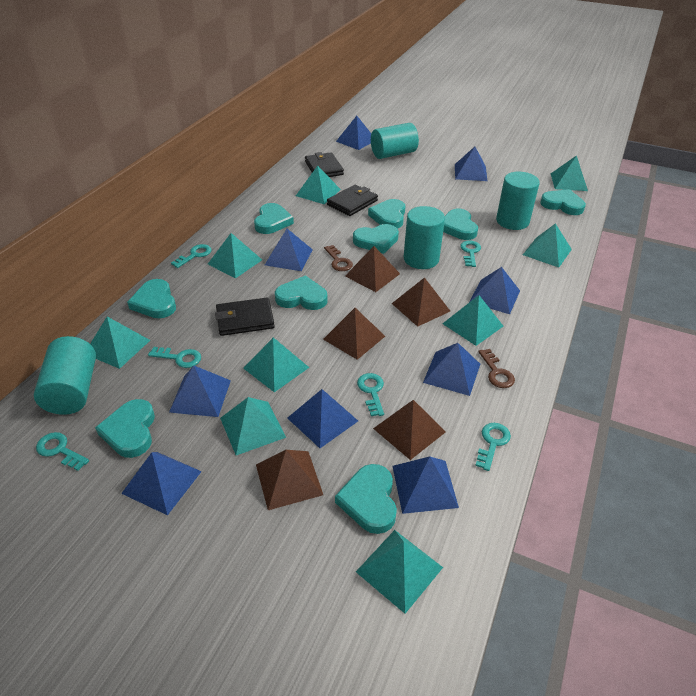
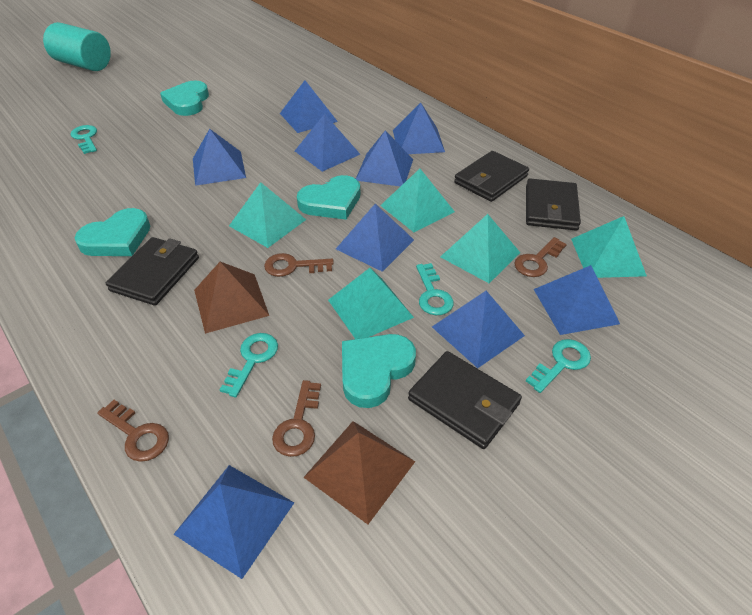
black wallet: 3 -> 4
brown key: 2 -> 4
brown pyramid: 5 -> 2
turquoise cylinder: 4 -> 1
turquoise heart: 9 -> 4
turquoise key: 6 -> 4
turquoise pyramid: 9 -> 5

